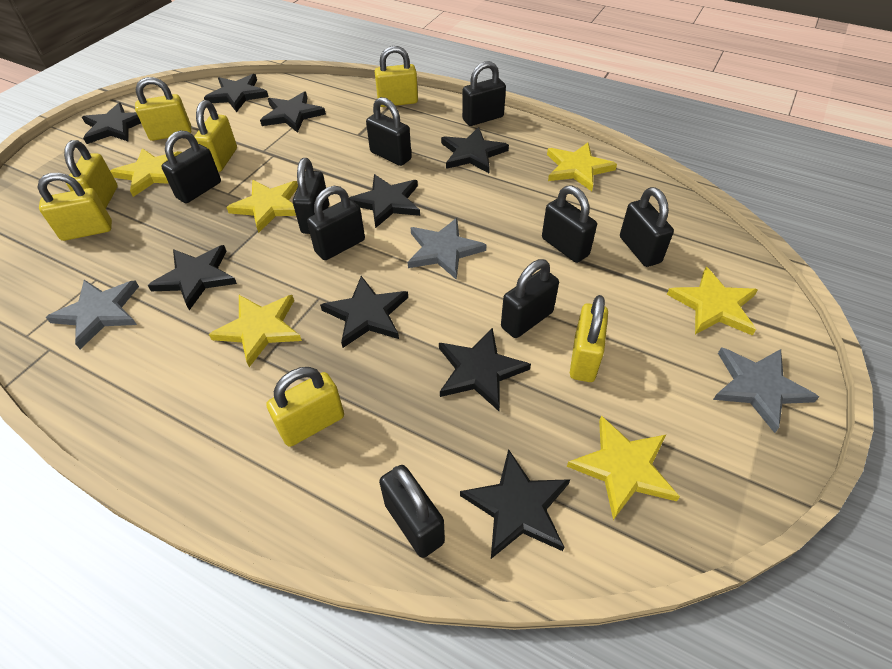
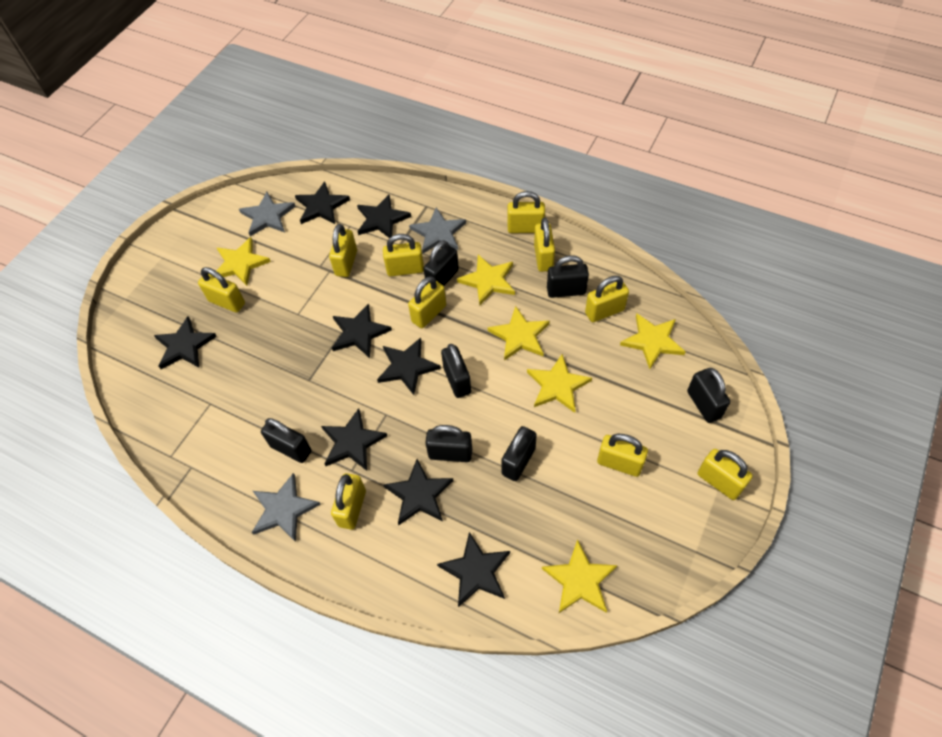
black padlock: 9 -> 7
black star: 9 -> 8
yellow padlock: 7 -> 10

